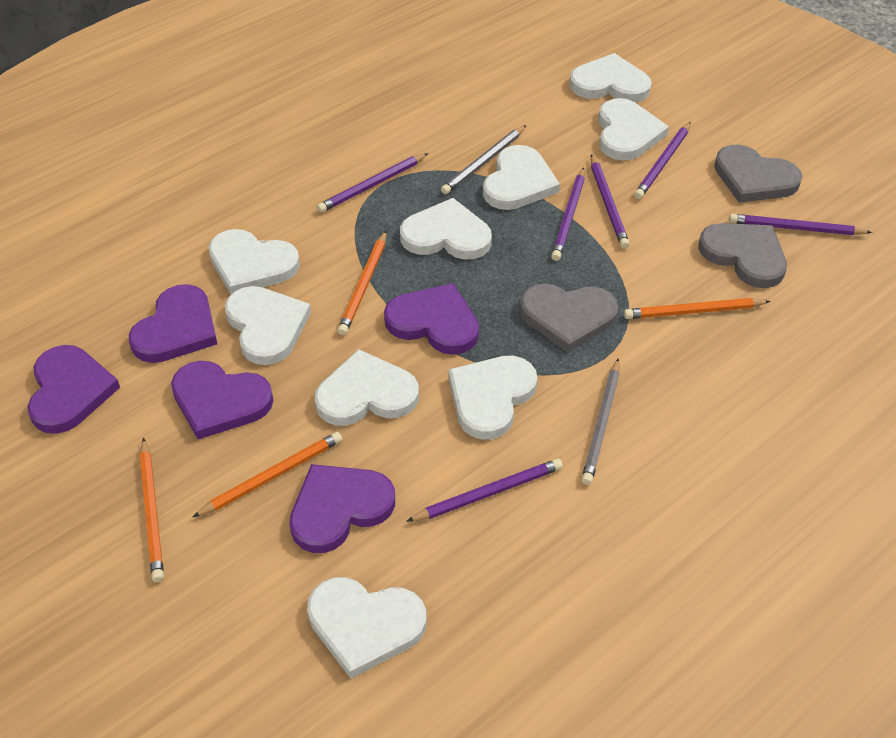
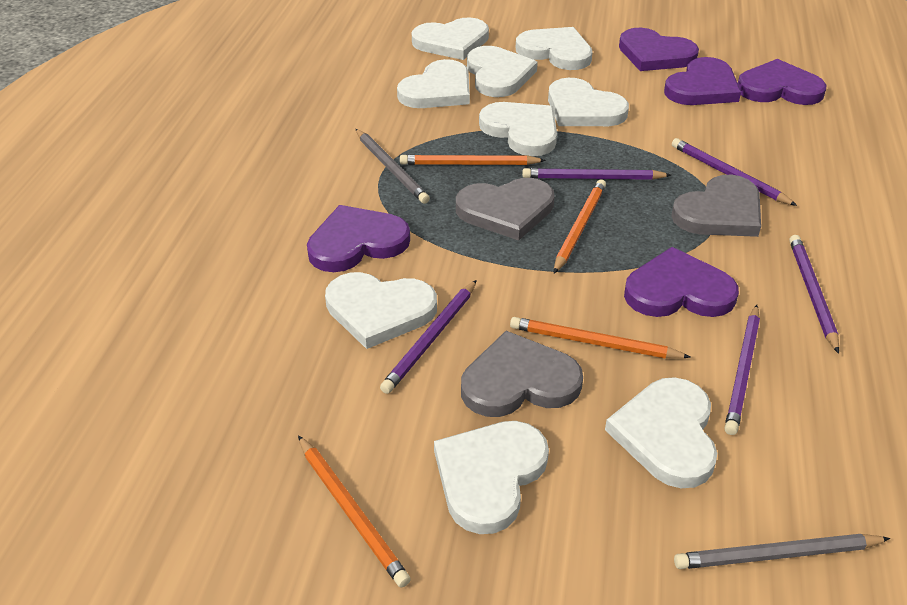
purple pencil: 6 -> 5

